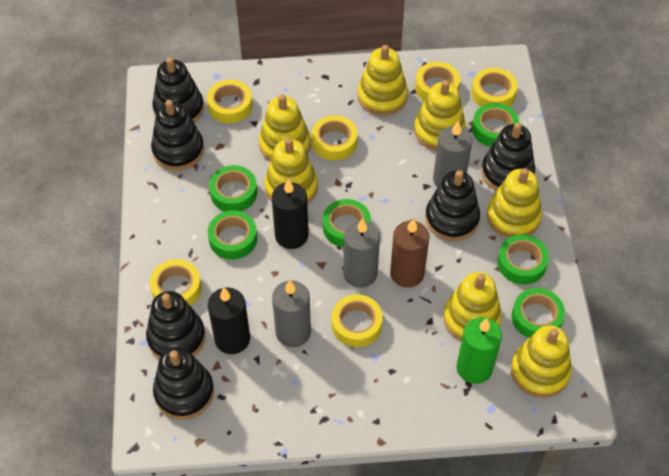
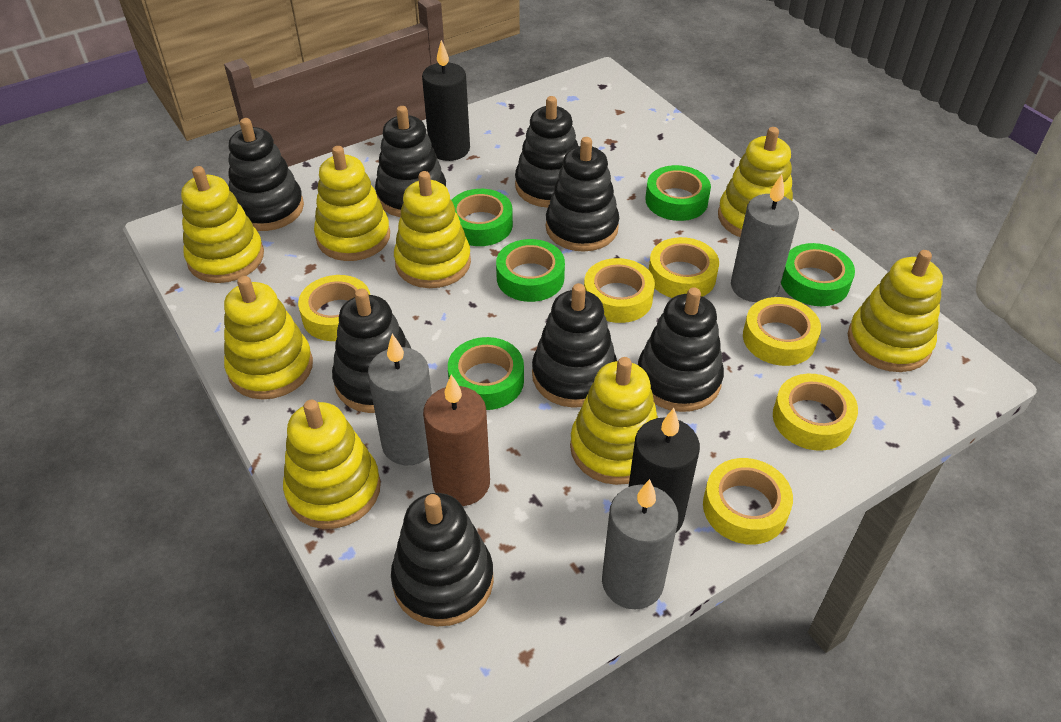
black stacking toy: 6 -> 8
green candle: 1 -> 0
green tape: 6 -> 5
yellow stacking toy: 7 -> 8

